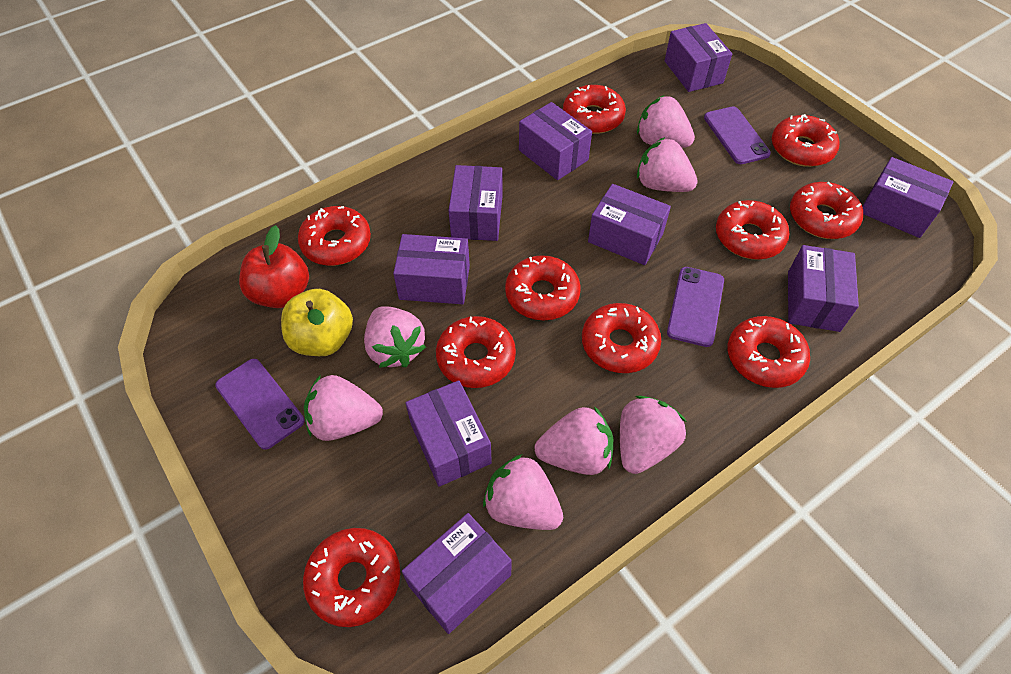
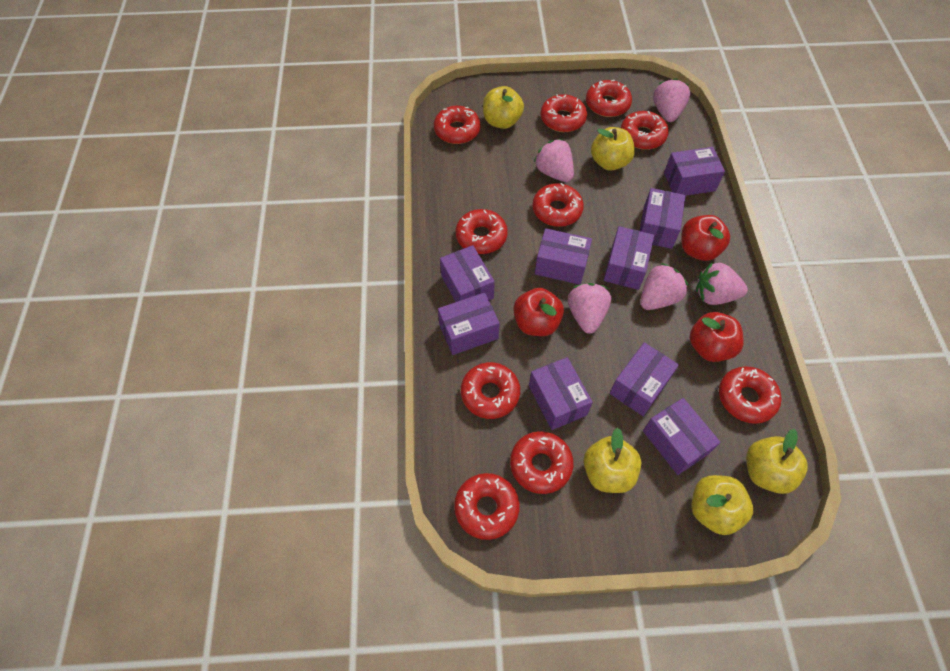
pink strawberry: 7 -> 5
purple phone: 3 -> 0
red apple: 1 -> 3
yellow apple: 1 -> 5

